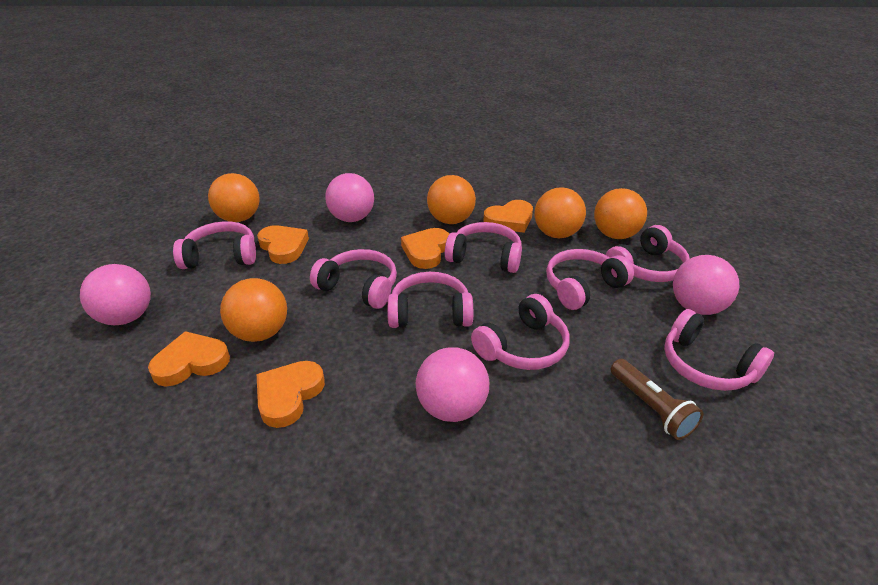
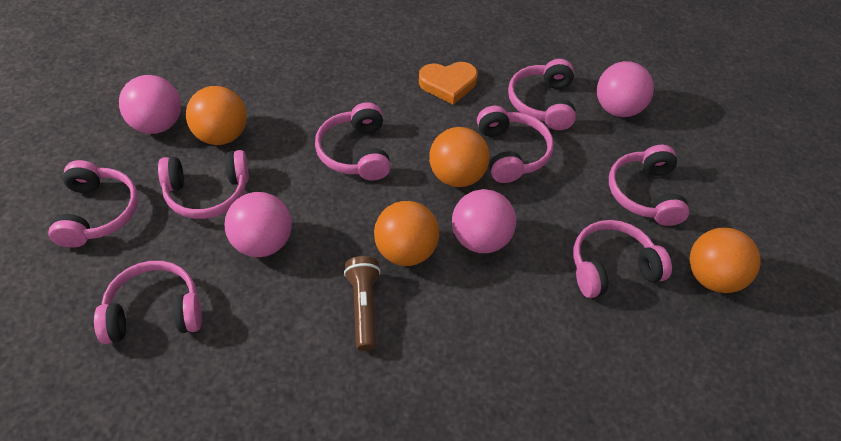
orange ball: 5 -> 4
orange heart: 5 -> 1

